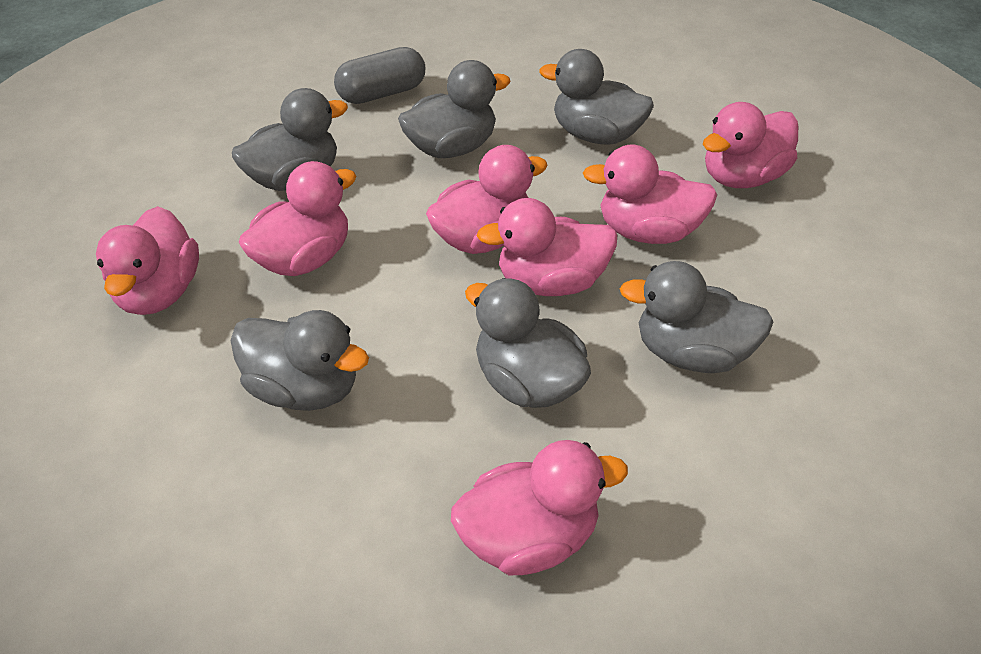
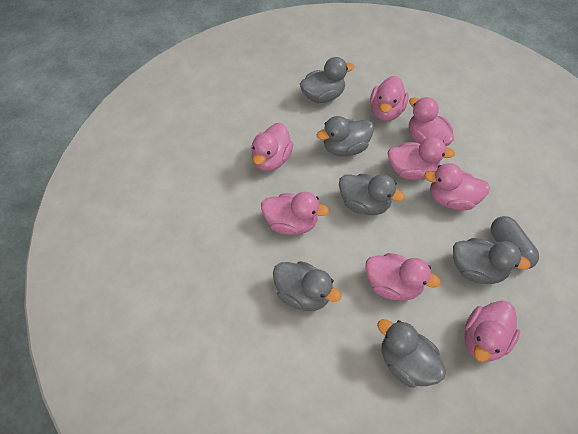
pink duck: 7 -> 8

